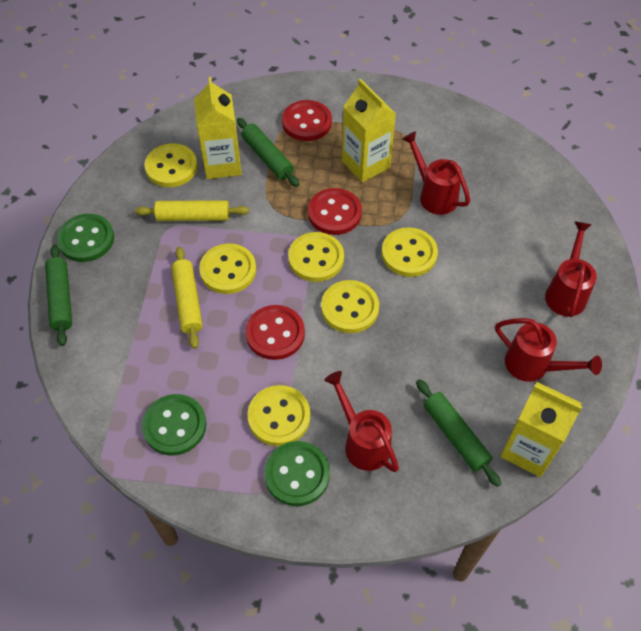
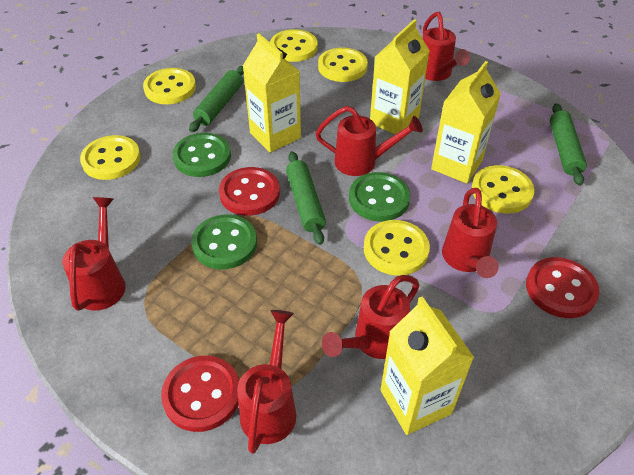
red watering can: 4 -> 6
yellow carton: 3 -> 4
yellow rolling pin: 2 -> 0

